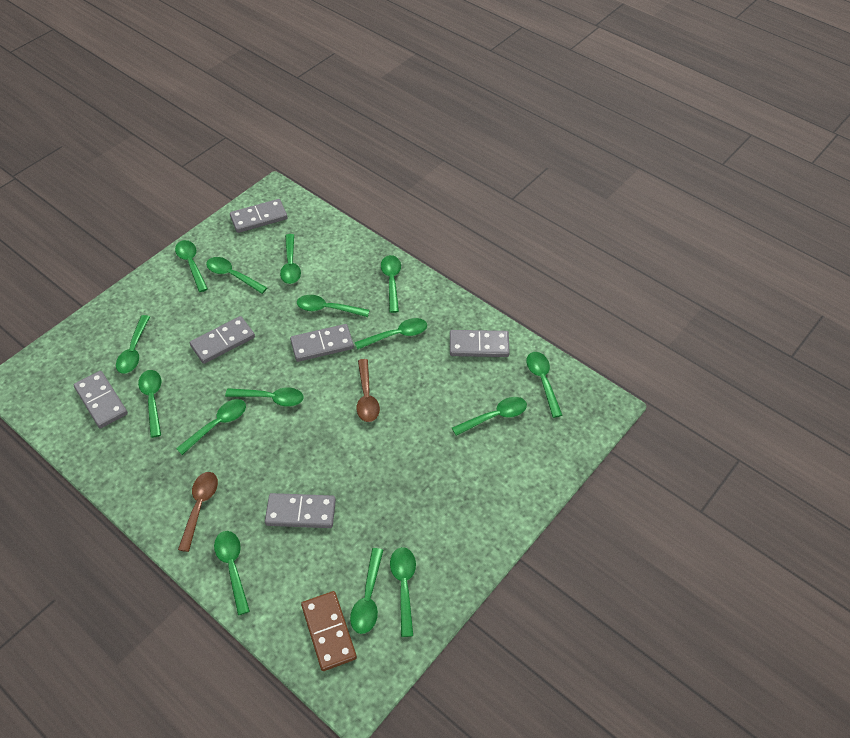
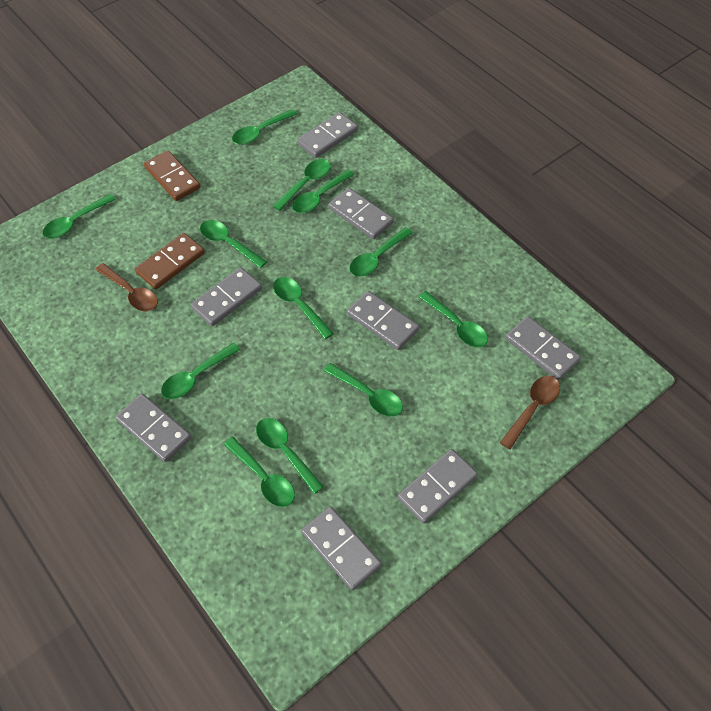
brown domino: 1 -> 2
green spoon: 15 -> 12
grey domino: 6 -> 8

